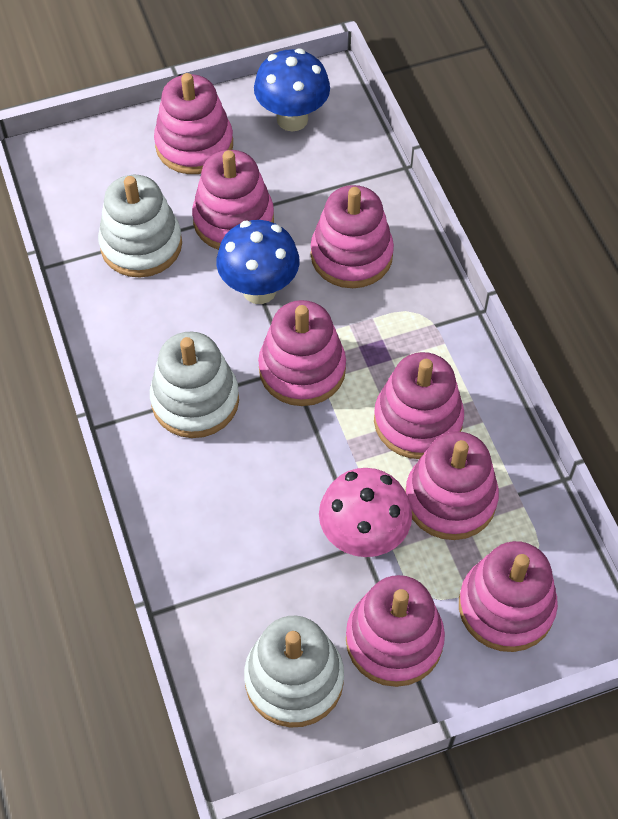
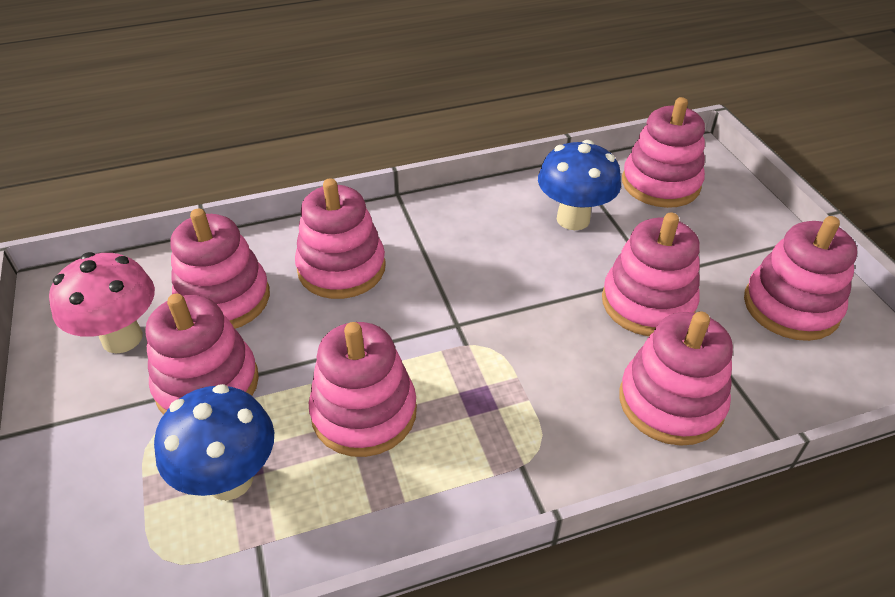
white stacking toy: 3 -> 0

